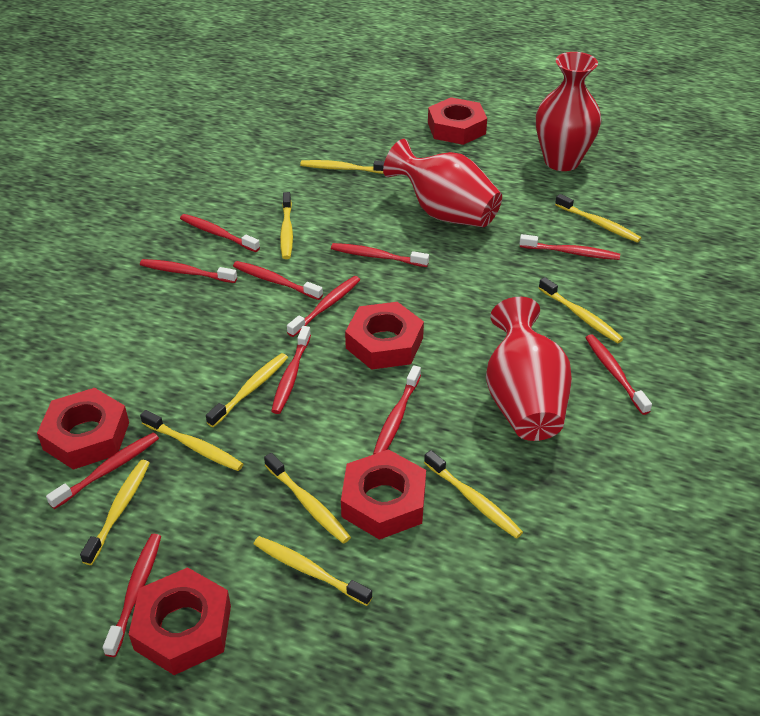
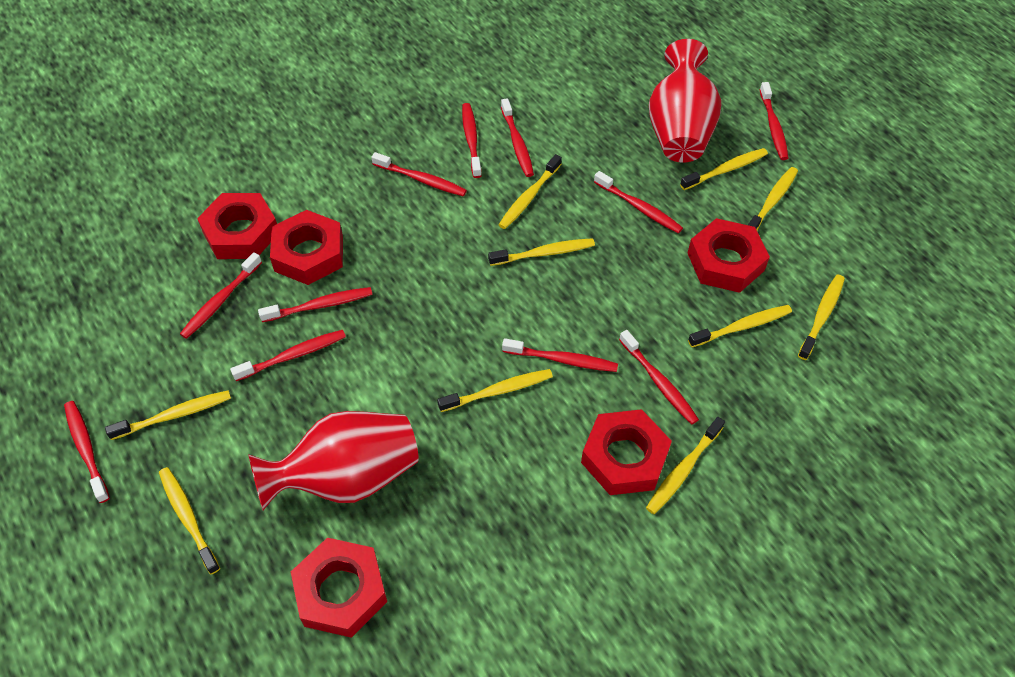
red vase: 3 -> 2

